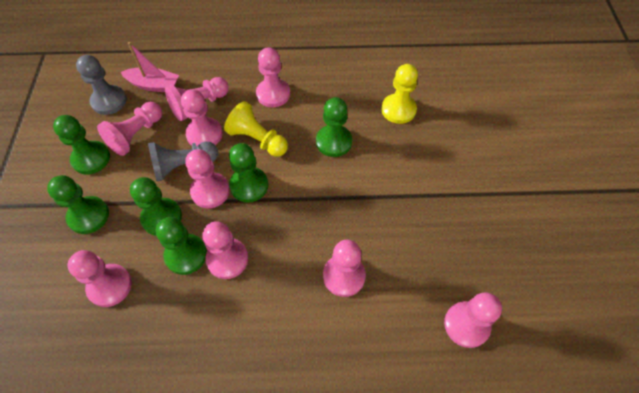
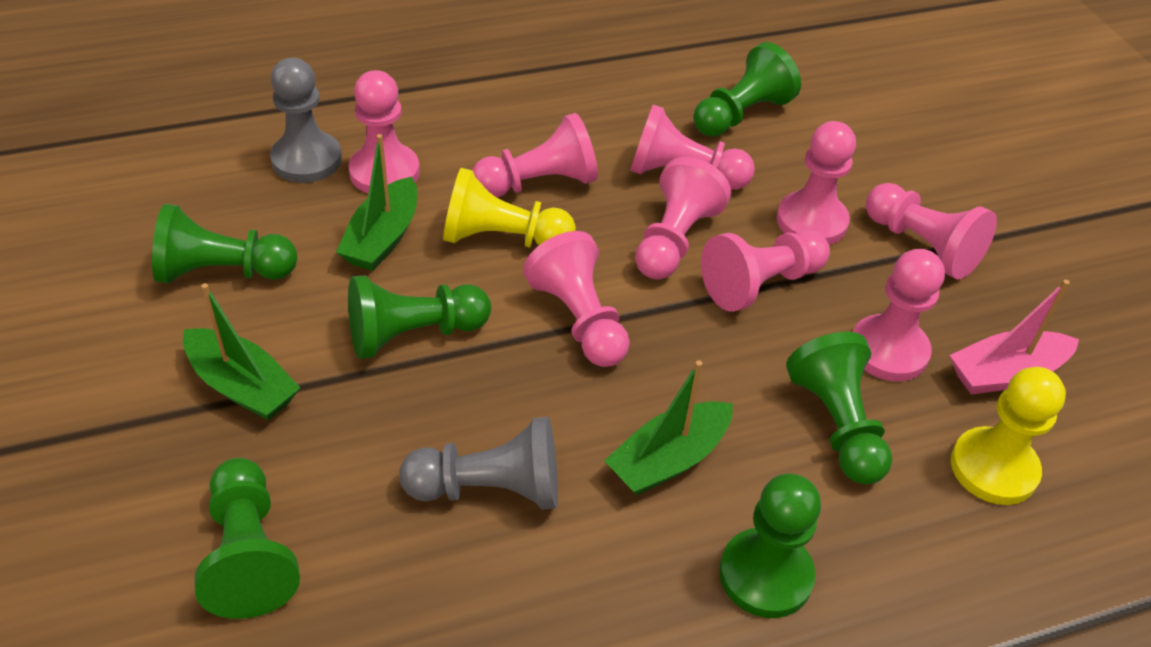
green boat: 0 -> 3

